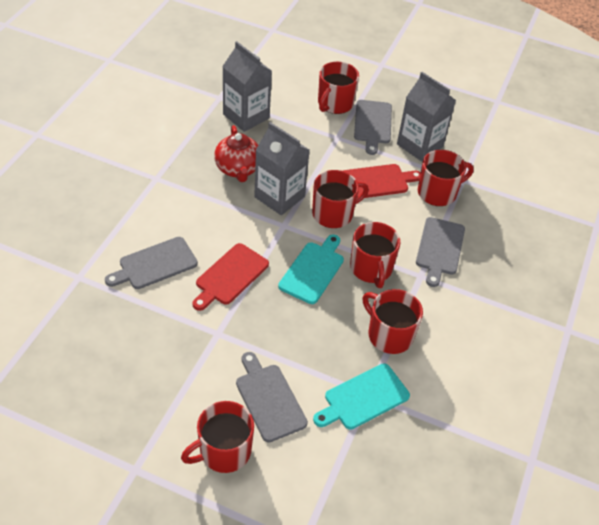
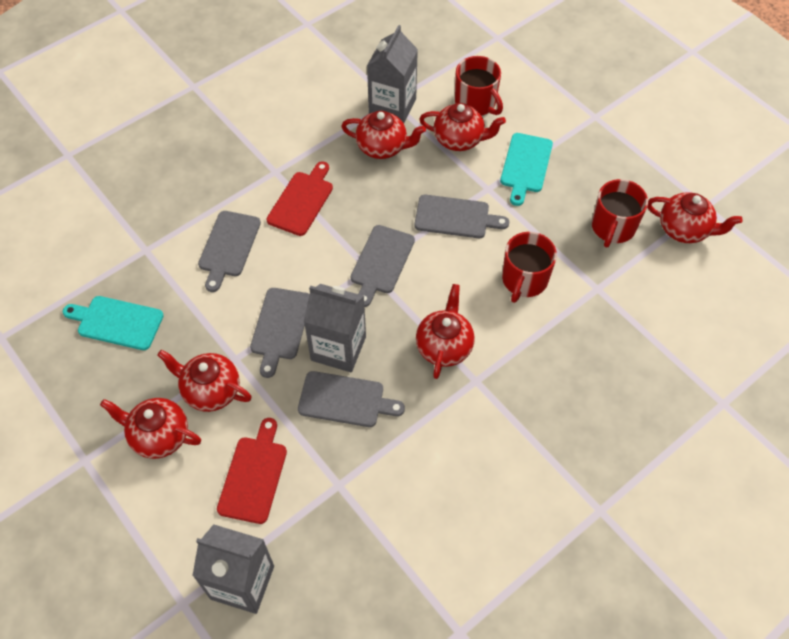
grey cutting board: 4 -> 5
red mug: 6 -> 3
red teapot: 1 -> 6

